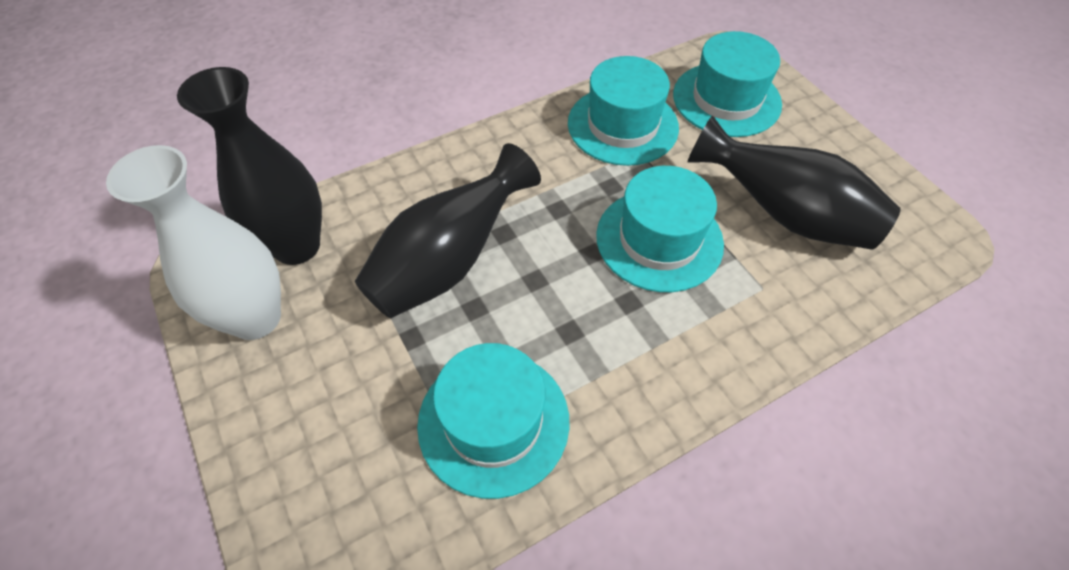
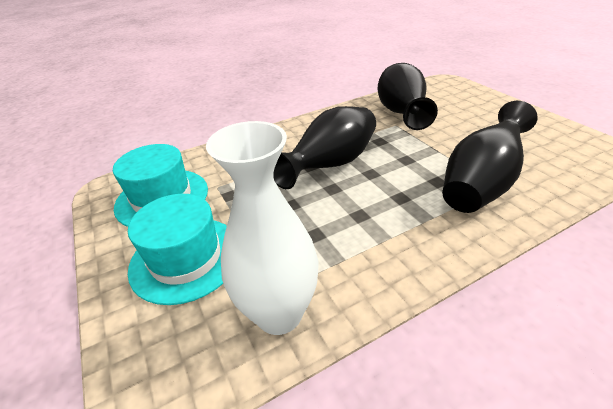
turquoise hat: 4 -> 2

